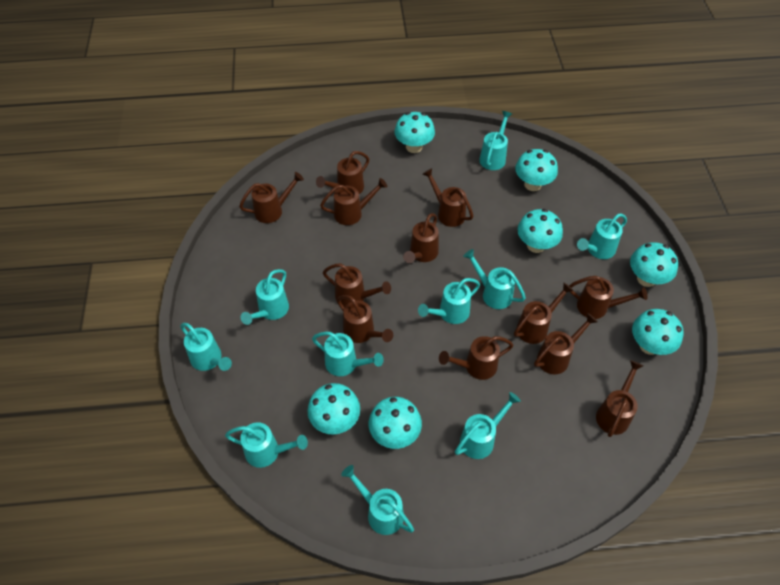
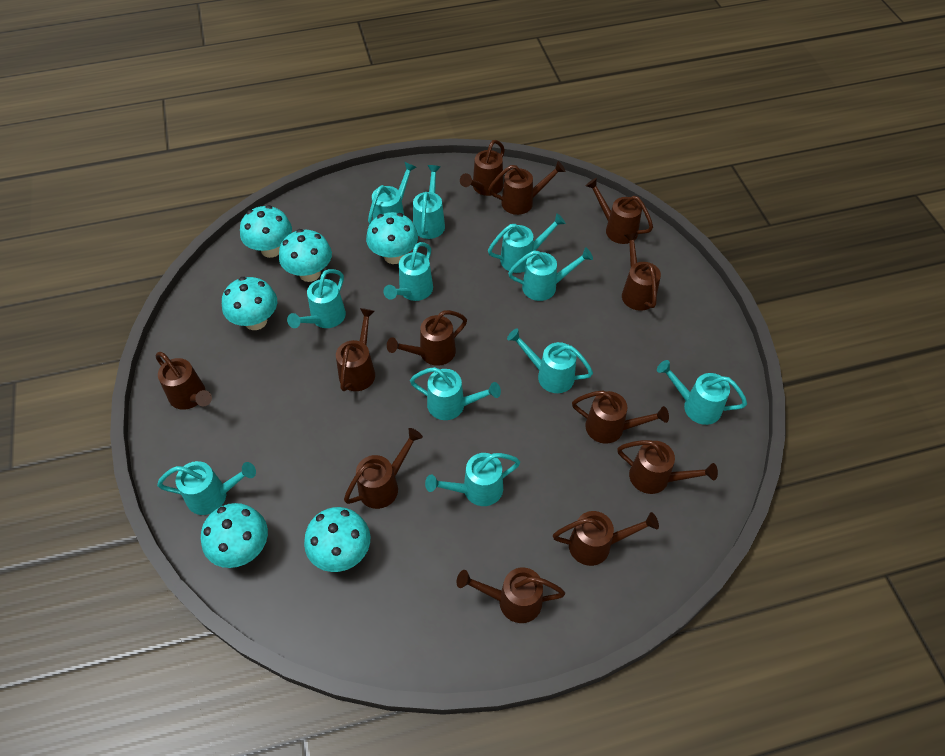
turquoise mushroom: 7 -> 6
turquoise watering can: 10 -> 11

